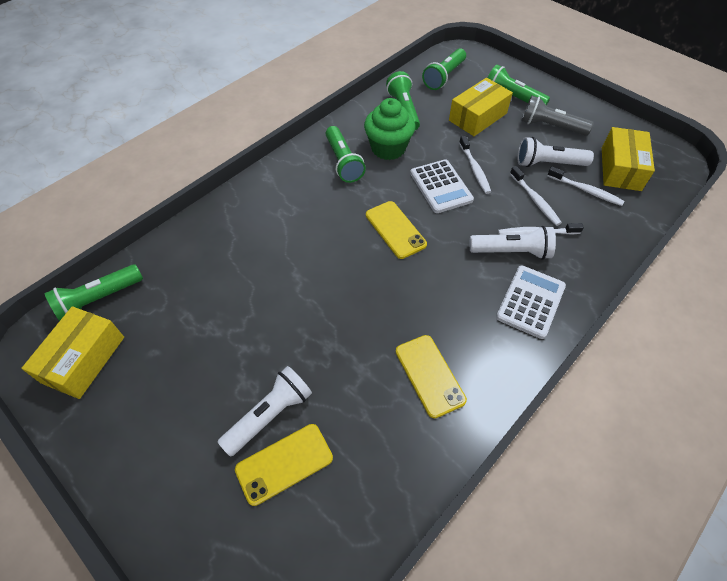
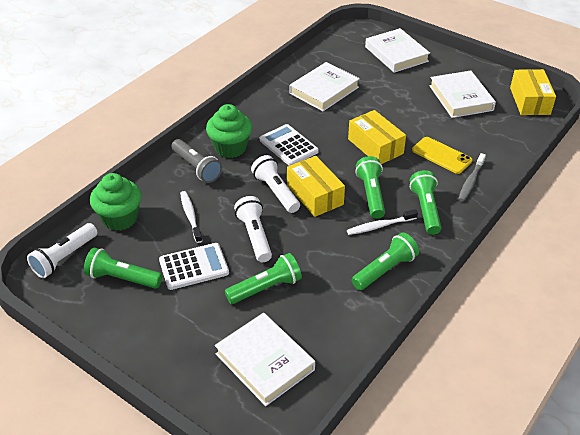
green cupcake: 1 -> 2
grey toothbrush: 0 -> 1
white book: 0 -> 4
white toothbrush: 4 -> 2
yellow phone: 3 -> 1

